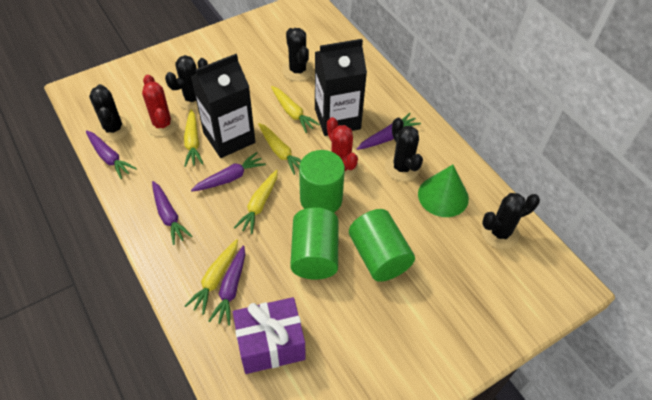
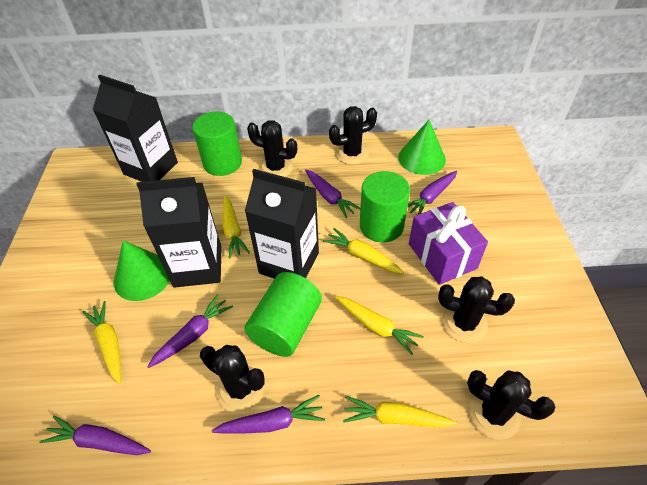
black carton: 2 -> 3
green cone: 1 -> 2
red cactus: 2 -> 0

